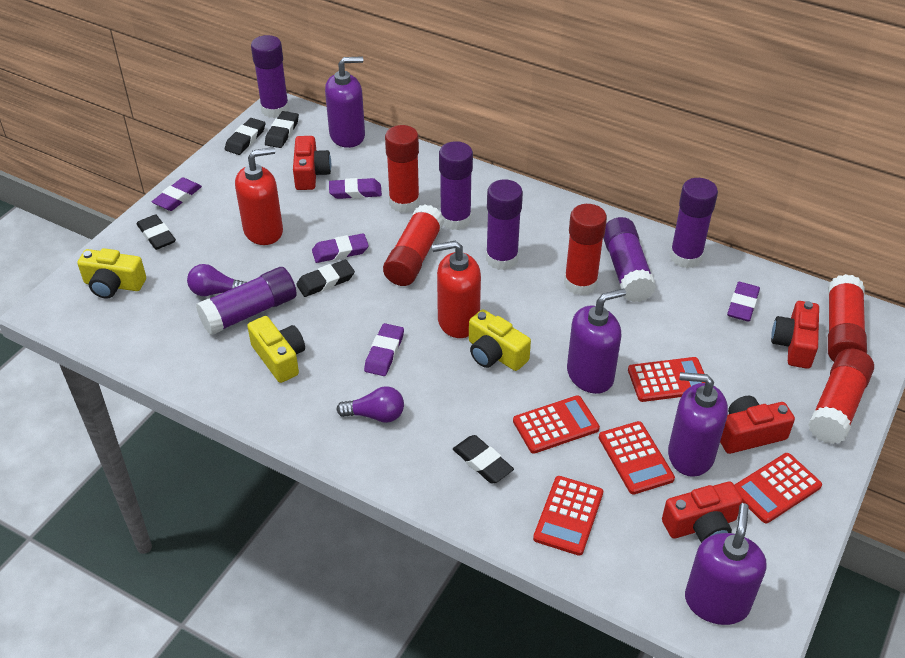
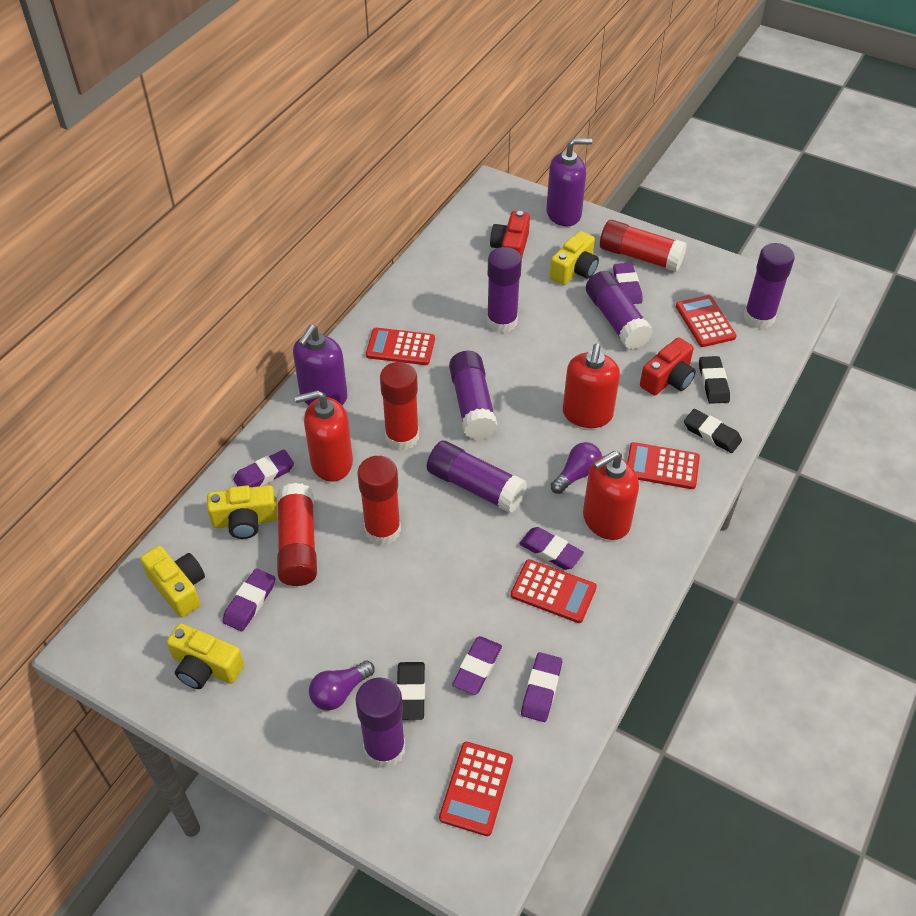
black eraser: 5 -> 3
purple eraser: 5 -> 6
purple soap dispenser: 4 -> 2
red camera: 4 -> 2
red glue stick: 5 -> 4
red soap dispenser: 2 -> 3
yellow camera: 3 -> 4

